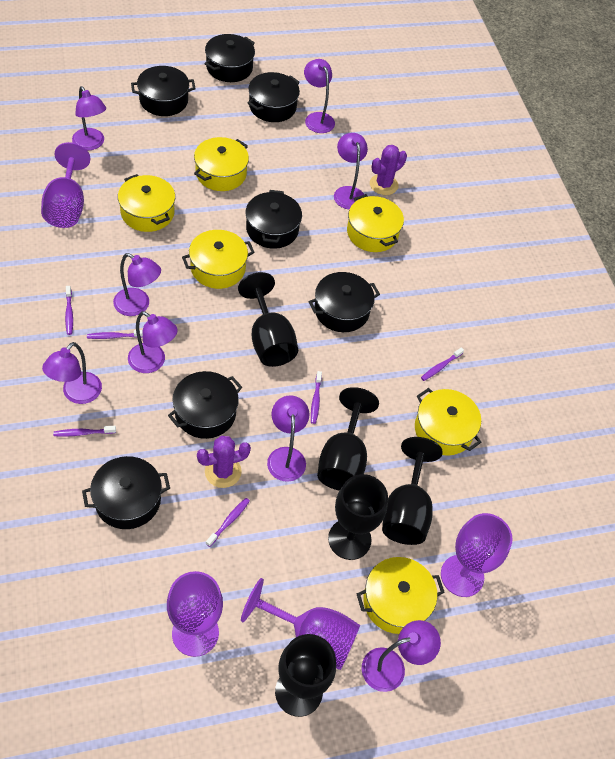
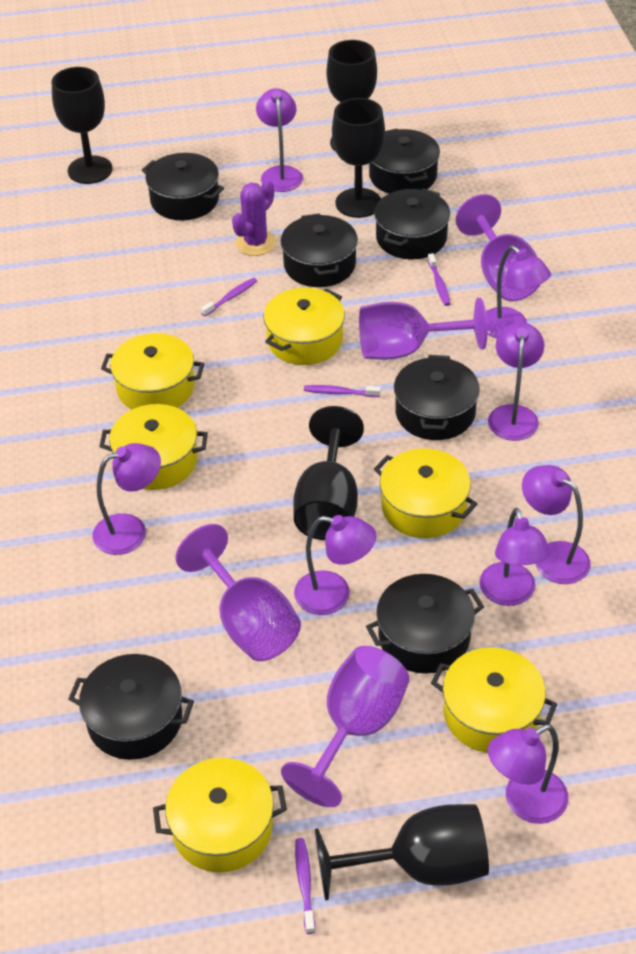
purple cactus: 2 -> 1
purple toothbrush: 6 -> 4

